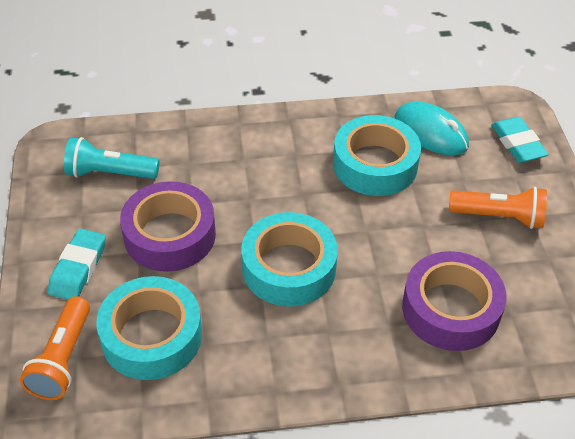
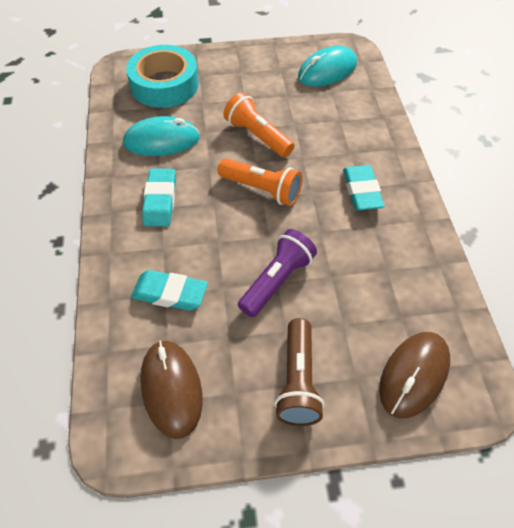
brown flashlight: 0 -> 1
brown mouse: 0 -> 2
purple flashlight: 0 -> 1
purple tape: 2 -> 0
turquoise eraser: 2 -> 3
turquoise flashlight: 1 -> 0
turquoise mouse: 1 -> 2
turquoise tape: 3 -> 1

